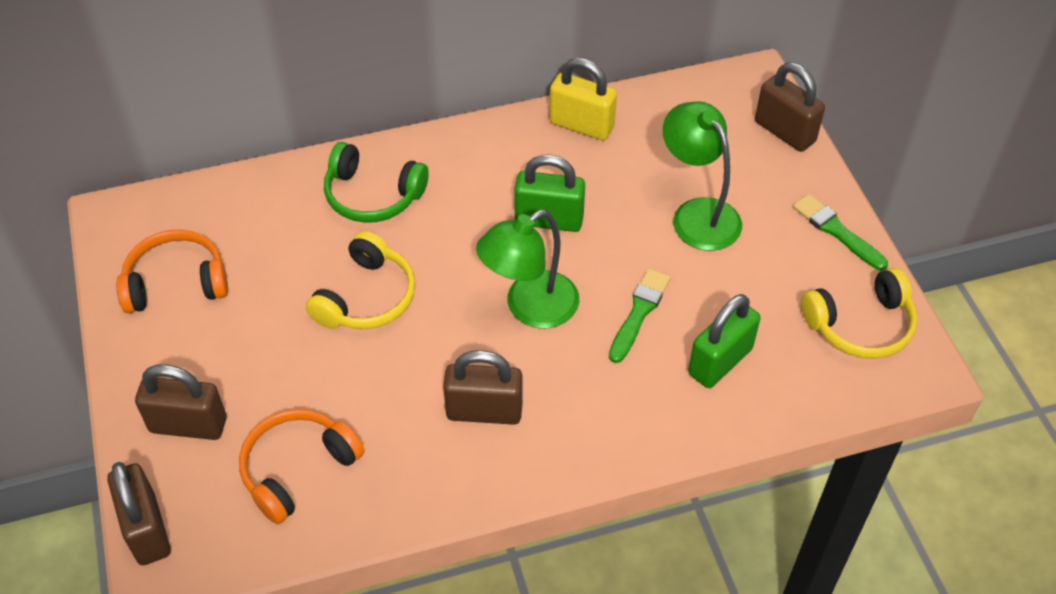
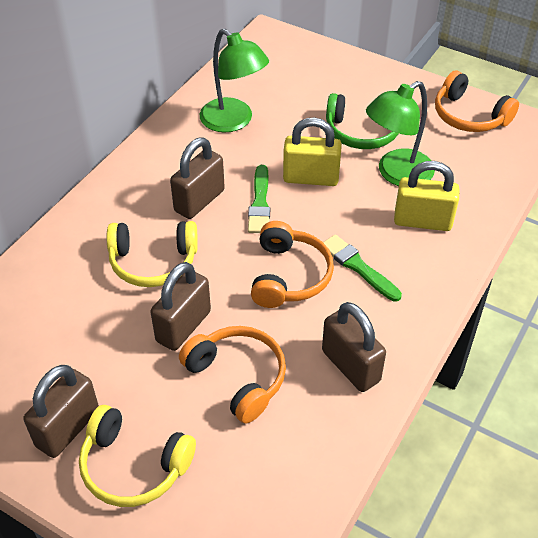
green padlock: 2 -> 0
orange headphones: 2 -> 3
yellow padlock: 1 -> 2

